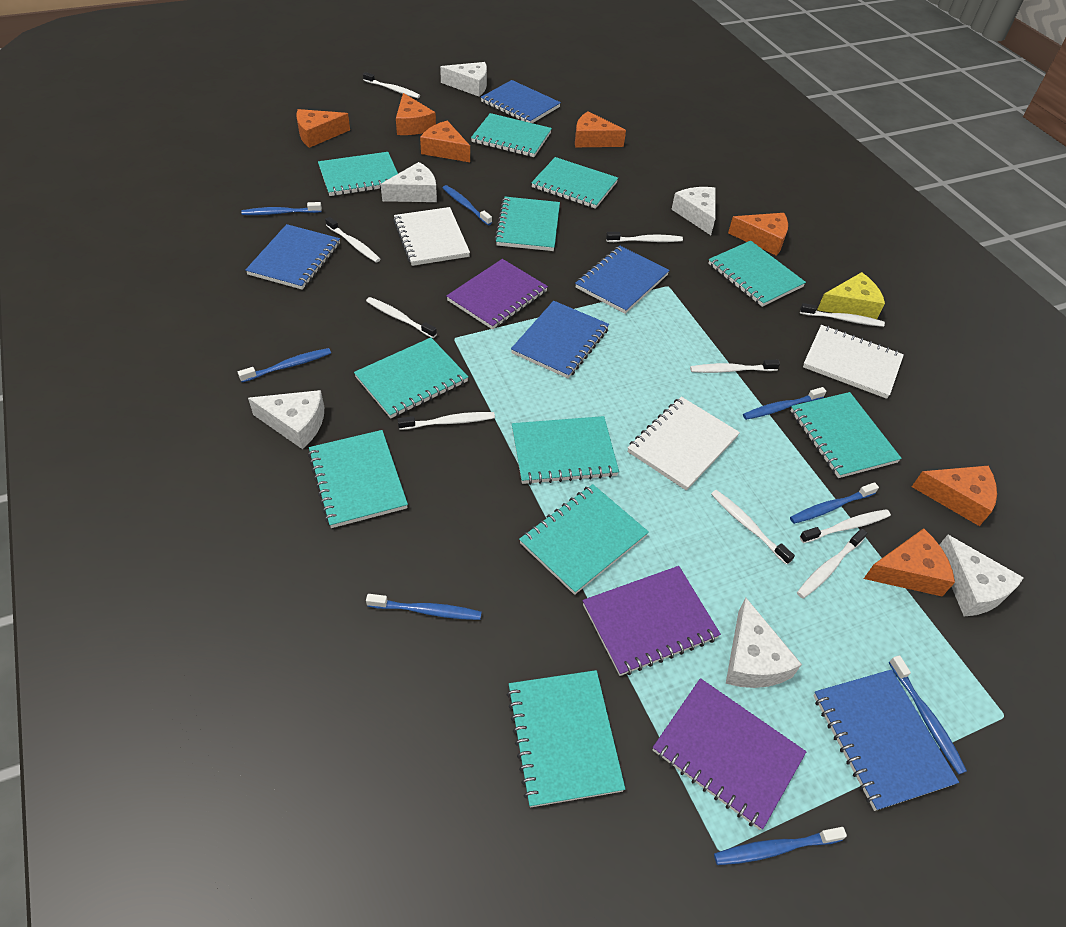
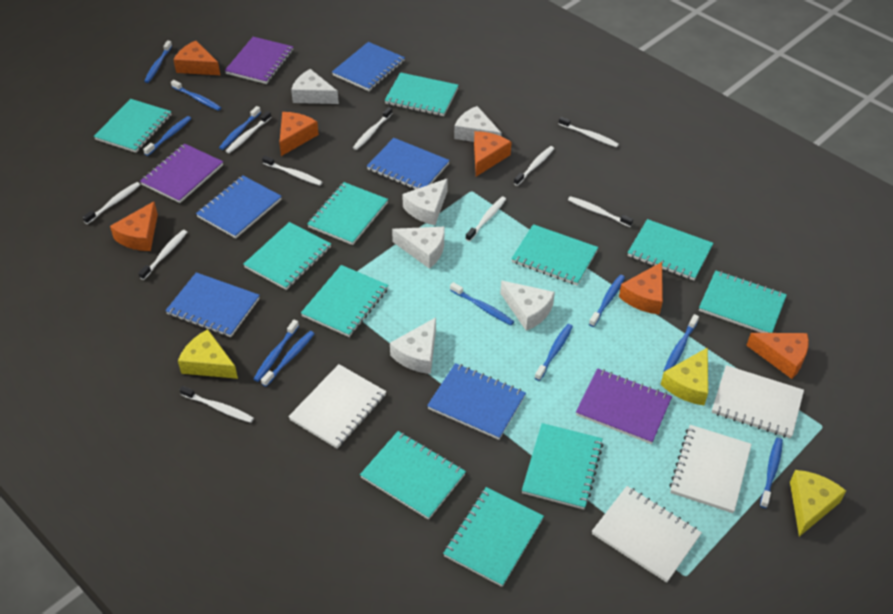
blue toothbrush: 8 -> 11
orange cheese: 7 -> 6
white notebook: 3 -> 4
yellow cheese: 1 -> 3

